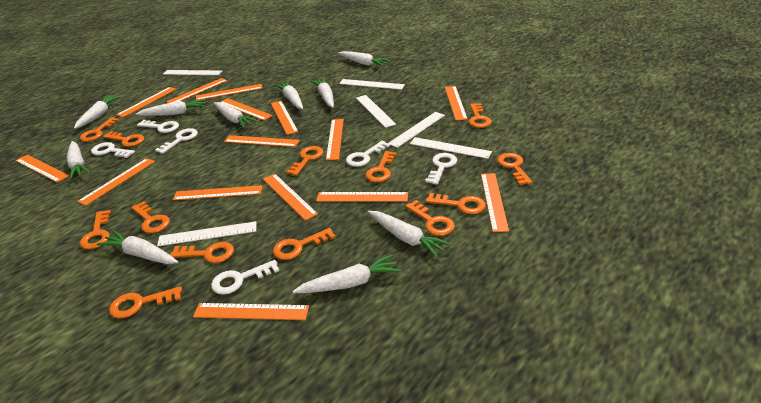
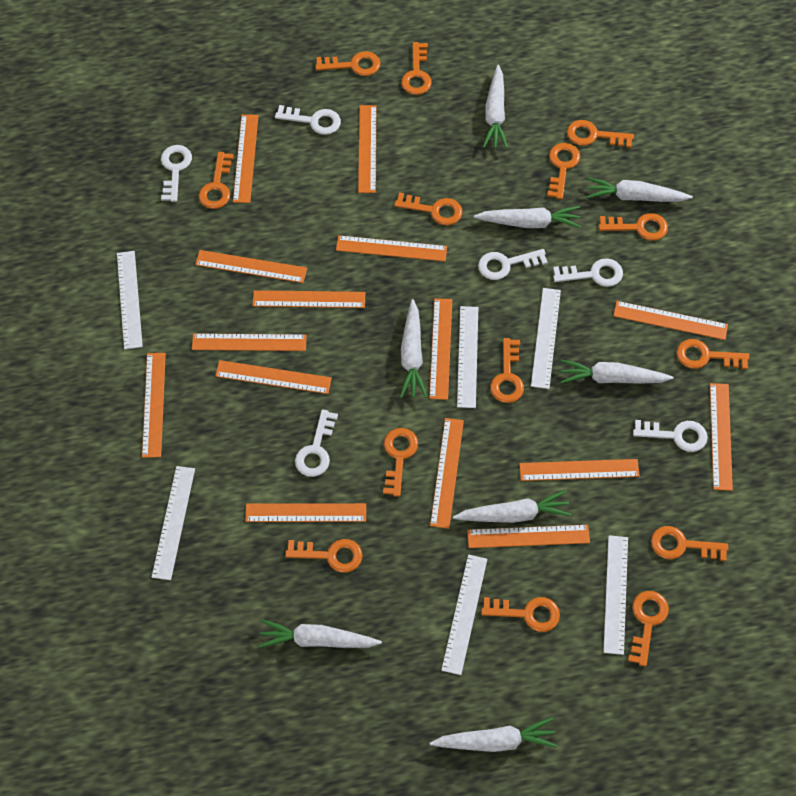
orange key: 13 -> 14
white carrot: 10 -> 8

